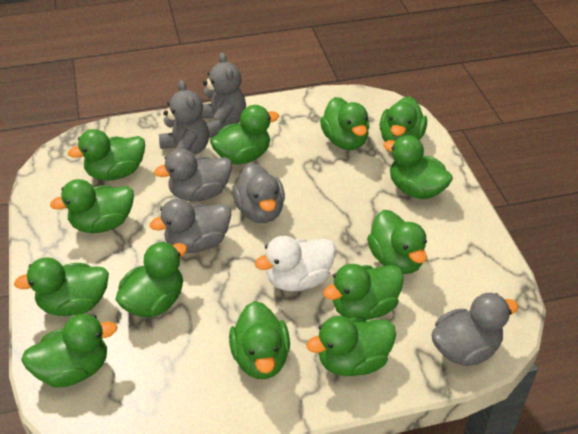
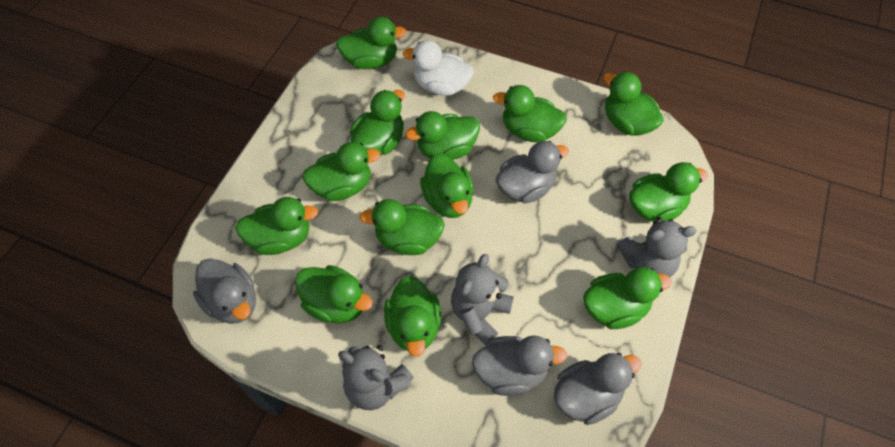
grey teddy bear: 2 -> 3

